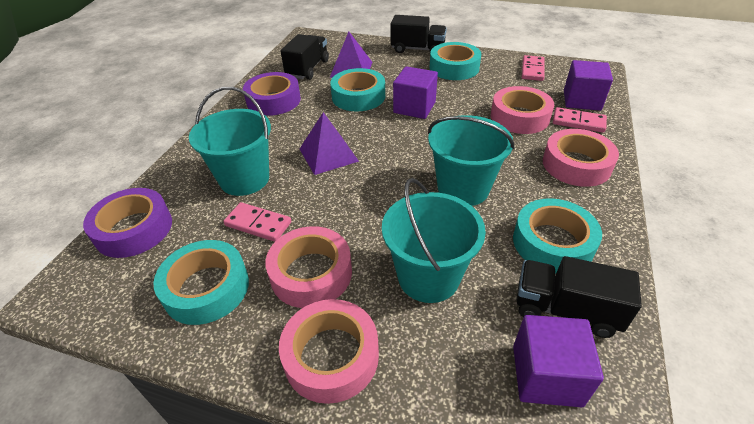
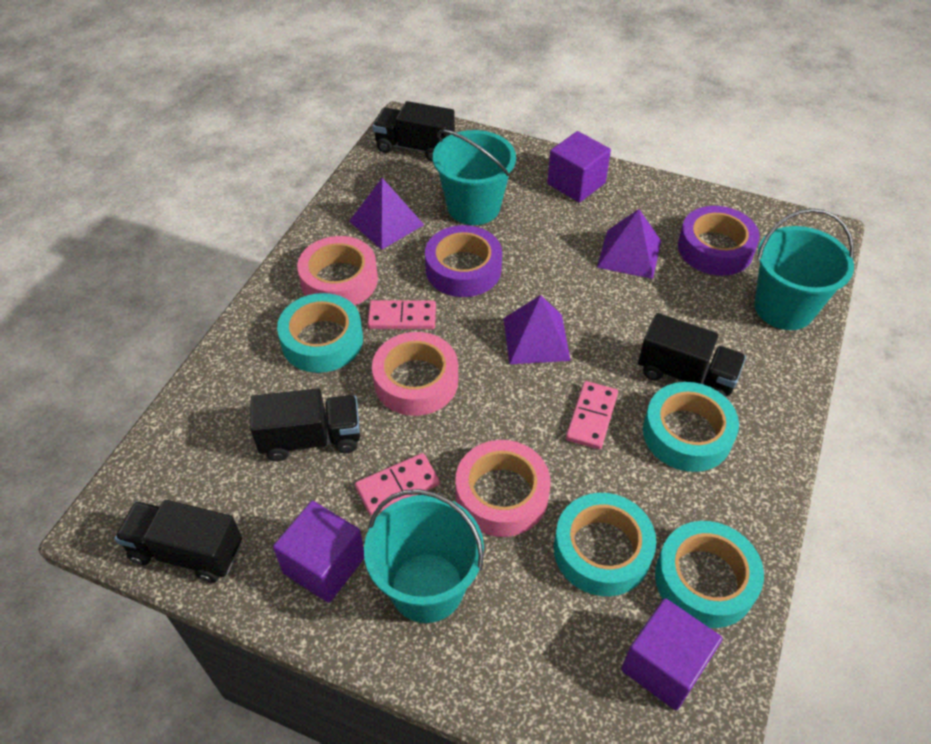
black truck: 3 -> 4
pink tape: 4 -> 3
purple pyramid: 2 -> 3

